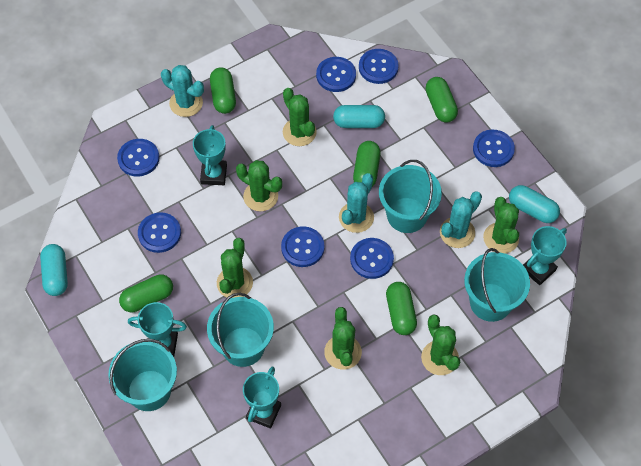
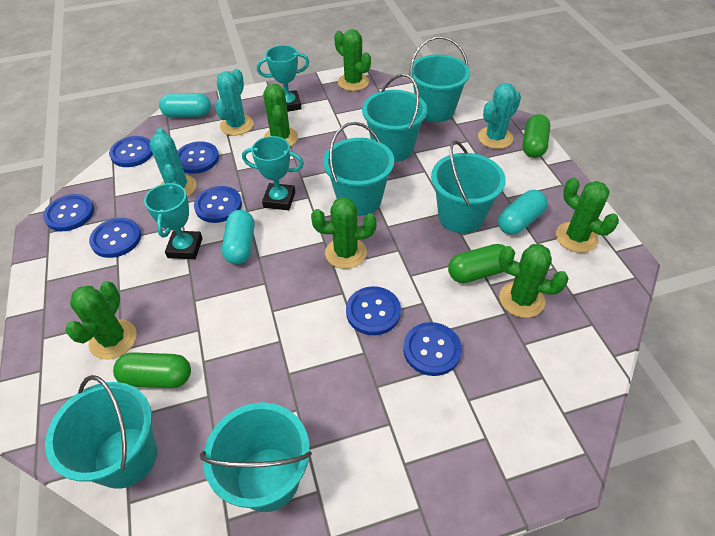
green capsule: 5 -> 3
turquoise bucket: 4 -> 6
turquoise trophy: 4 -> 3

